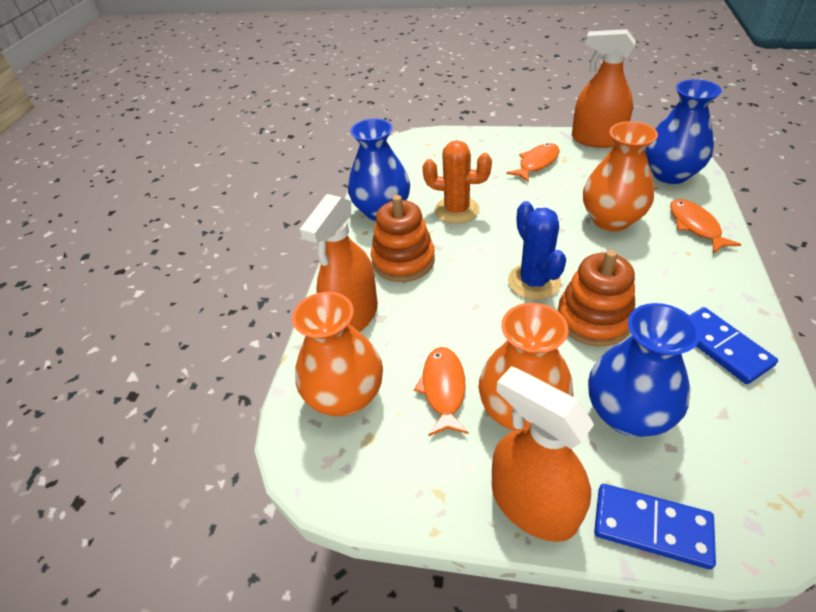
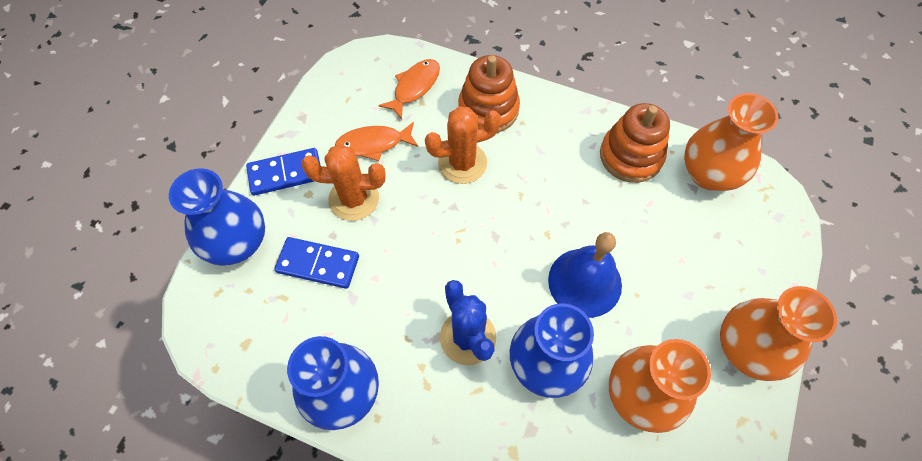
blue bell: 0 -> 1
orange cactus: 1 -> 2
orange fish: 3 -> 2
orange spray bottle: 3 -> 0

